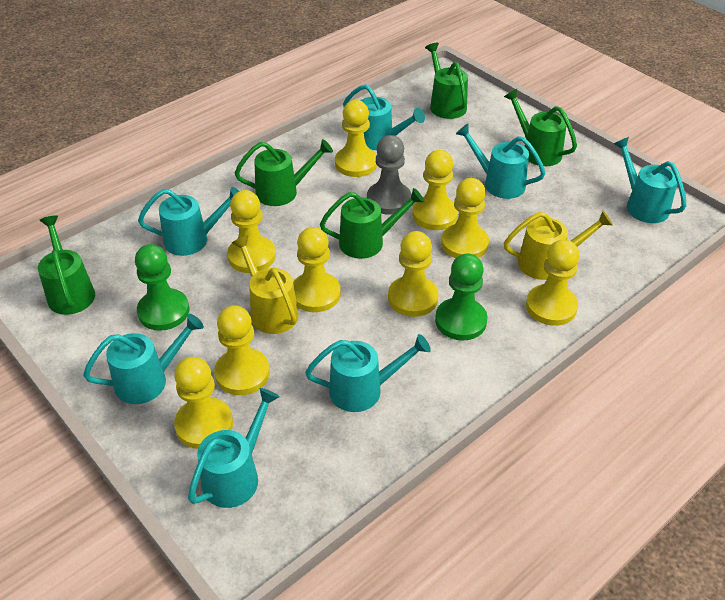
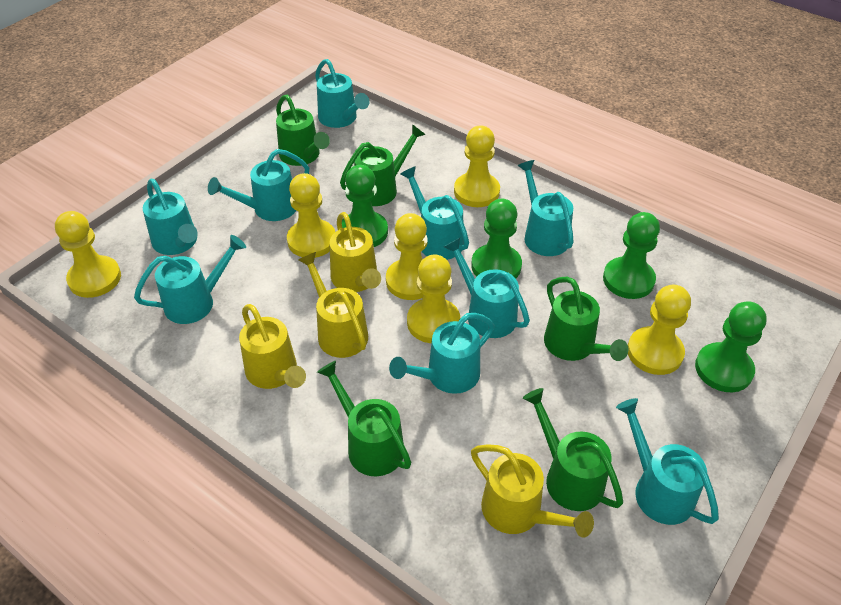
green pawn: 2 -> 4
grey pawn: 1 -> 0
turquoise watering can: 7 -> 9
yellow pawn: 9 -> 6
yellow watering can: 2 -> 4

